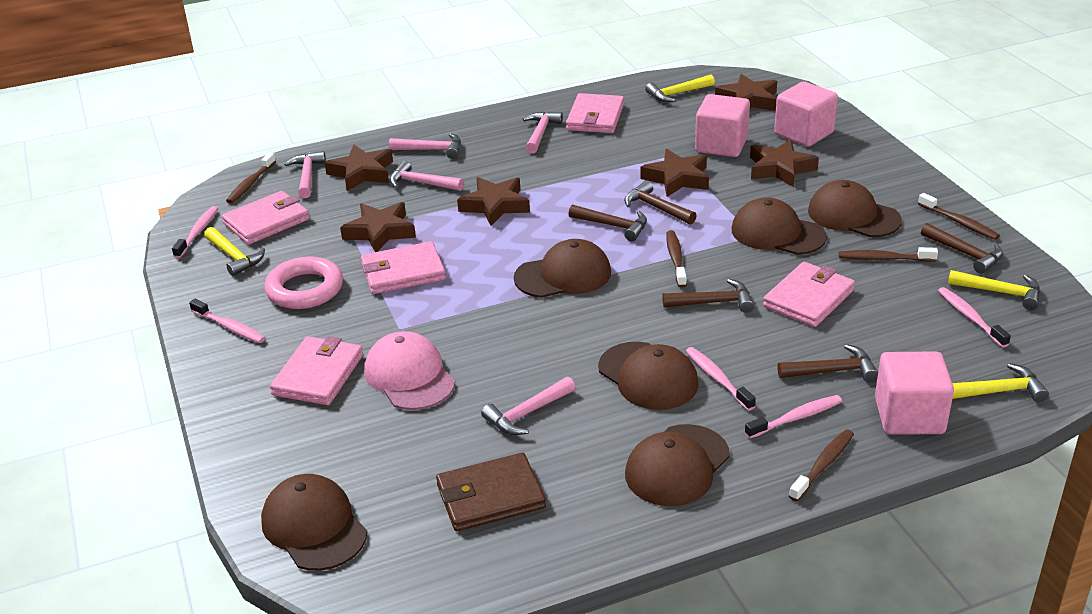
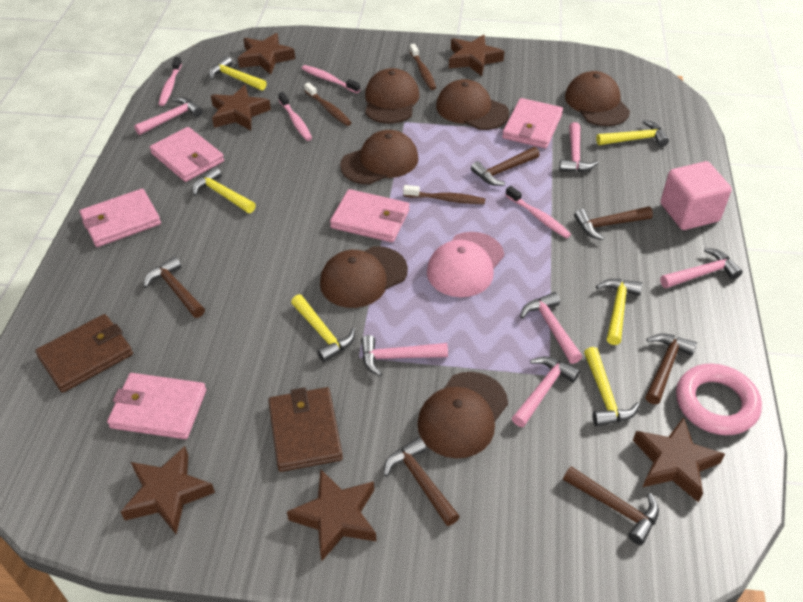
brown hammer: 5 -> 6
brown toothbrush: 5 -> 3
brown wallet: 1 -> 2
pink cube: 3 -> 1
pink hammer: 5 -> 6
pink toothbrush: 5 -> 4
yellow hammer: 4 -> 6

